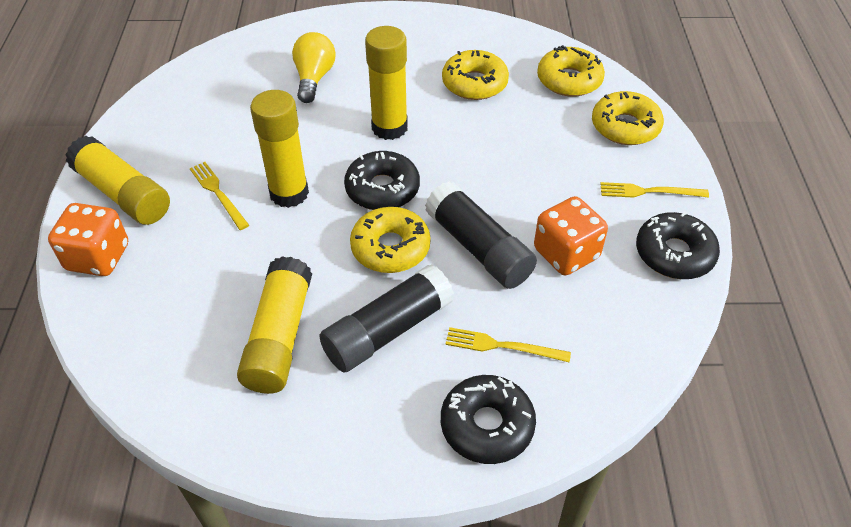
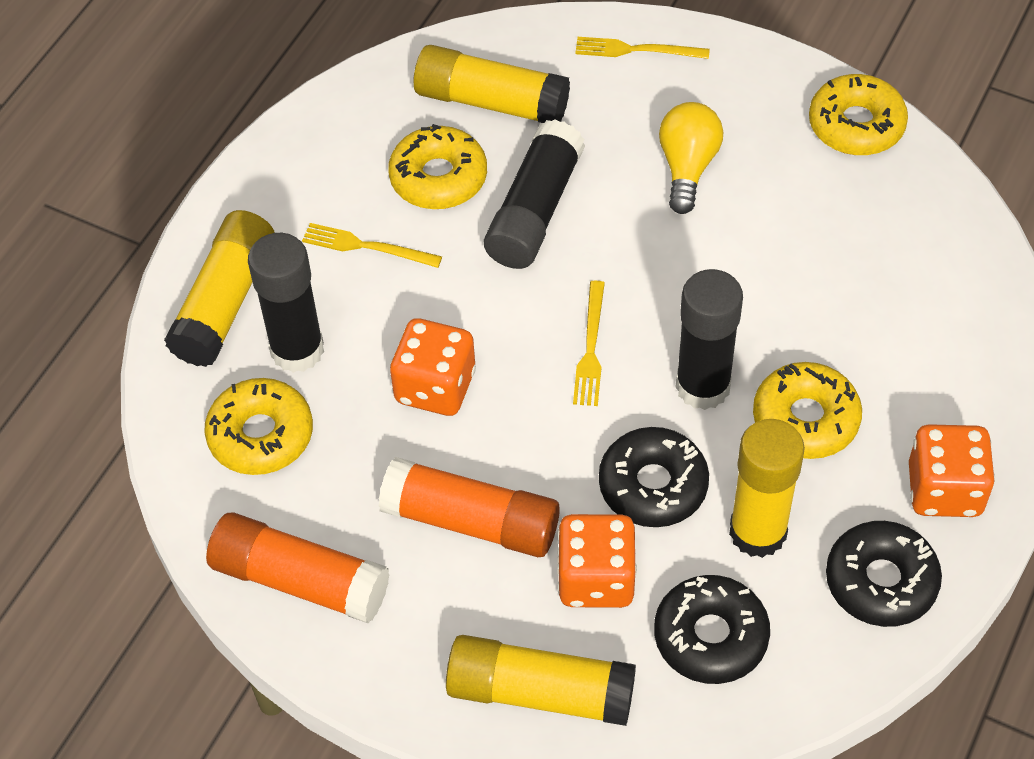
black glue stick: 2 -> 3
orange dice: 2 -> 3
orange glue stick: 0 -> 2

